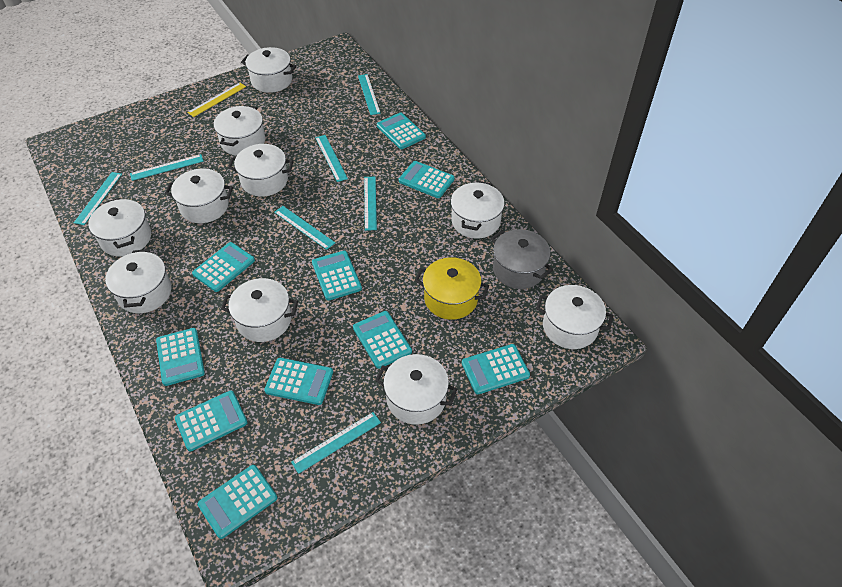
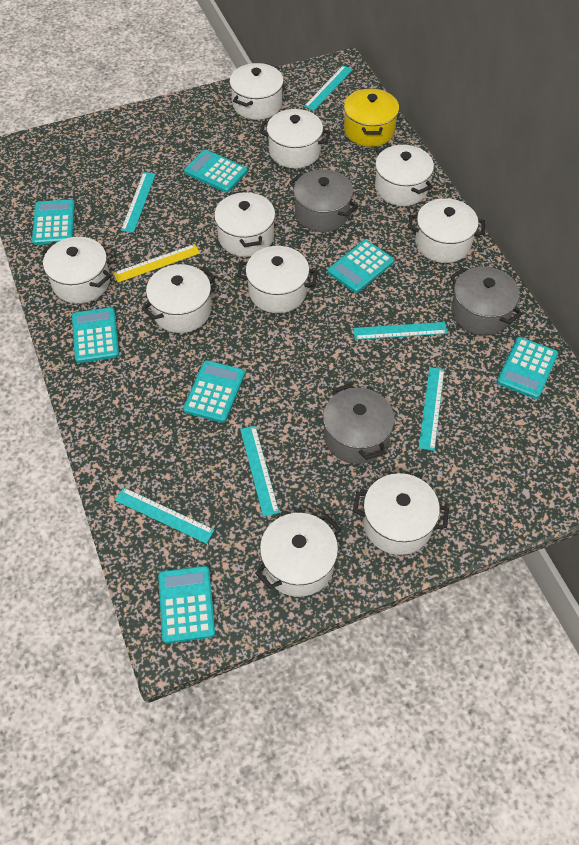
grey pot: 1 -> 3
turquoise calculator: 10 -> 7
turquoise ruler: 7 -> 6

